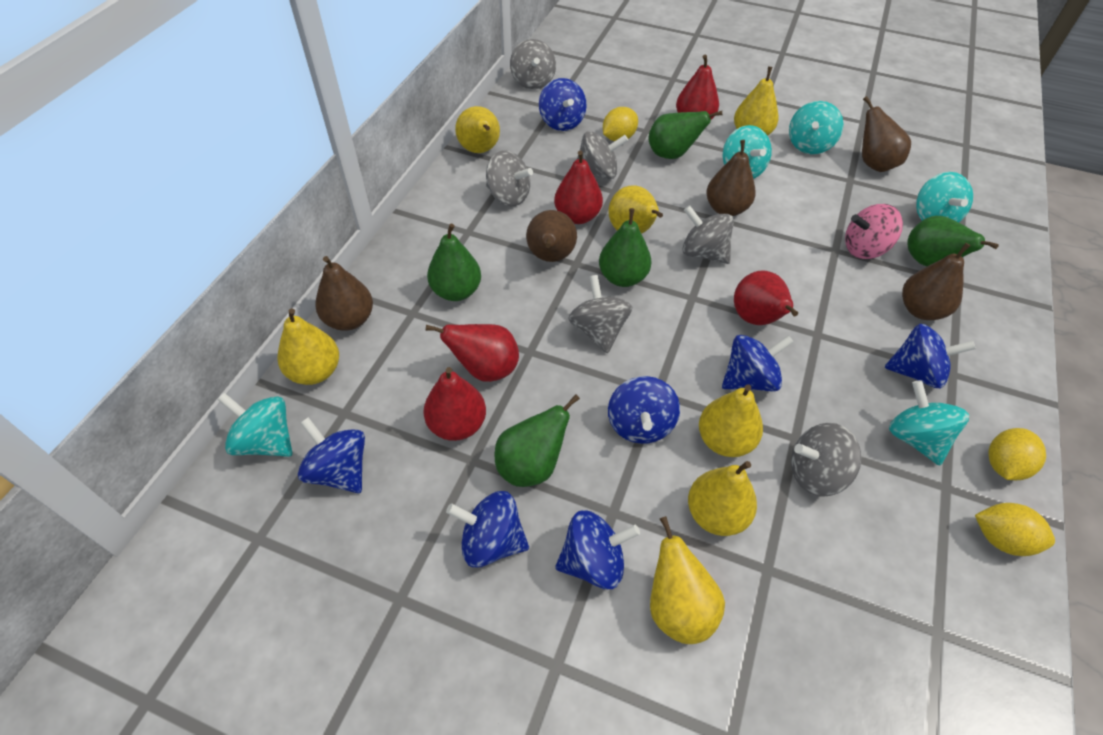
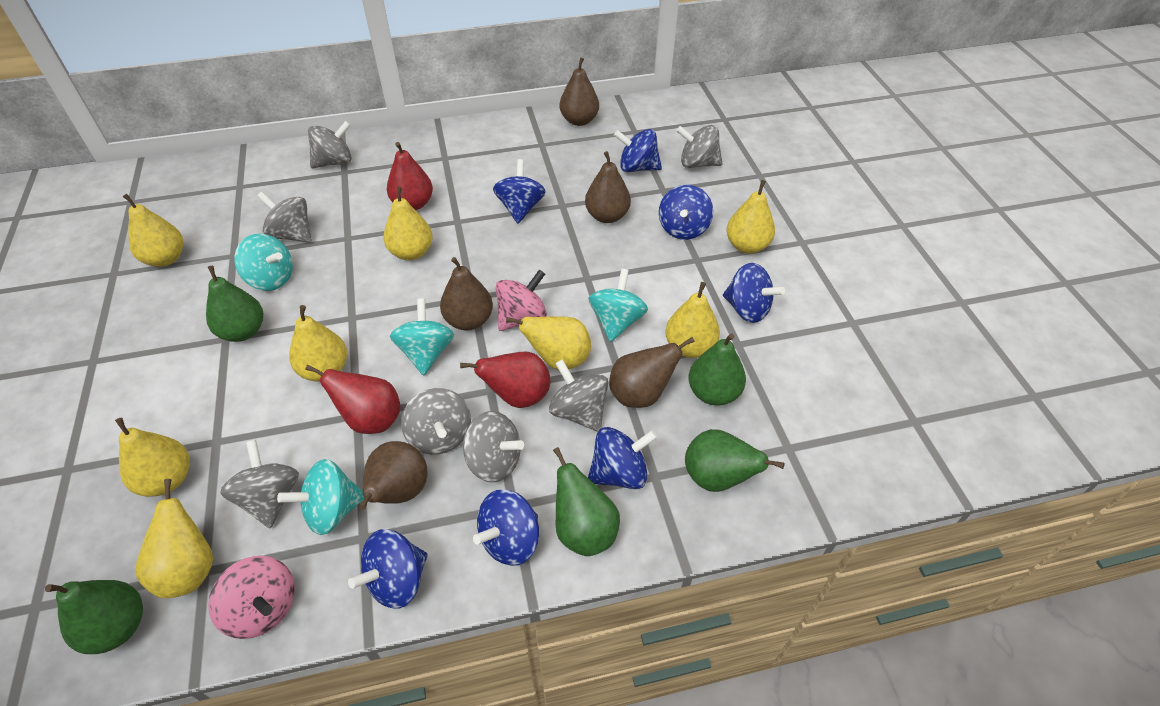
grey spinning top: 6 -> 7
pink spinning top: 1 -> 2
red pear: 5 -> 3
turquoise spinning top: 5 -> 4
yellow lemon: 3 -> 0
yellow pear: 7 -> 8

